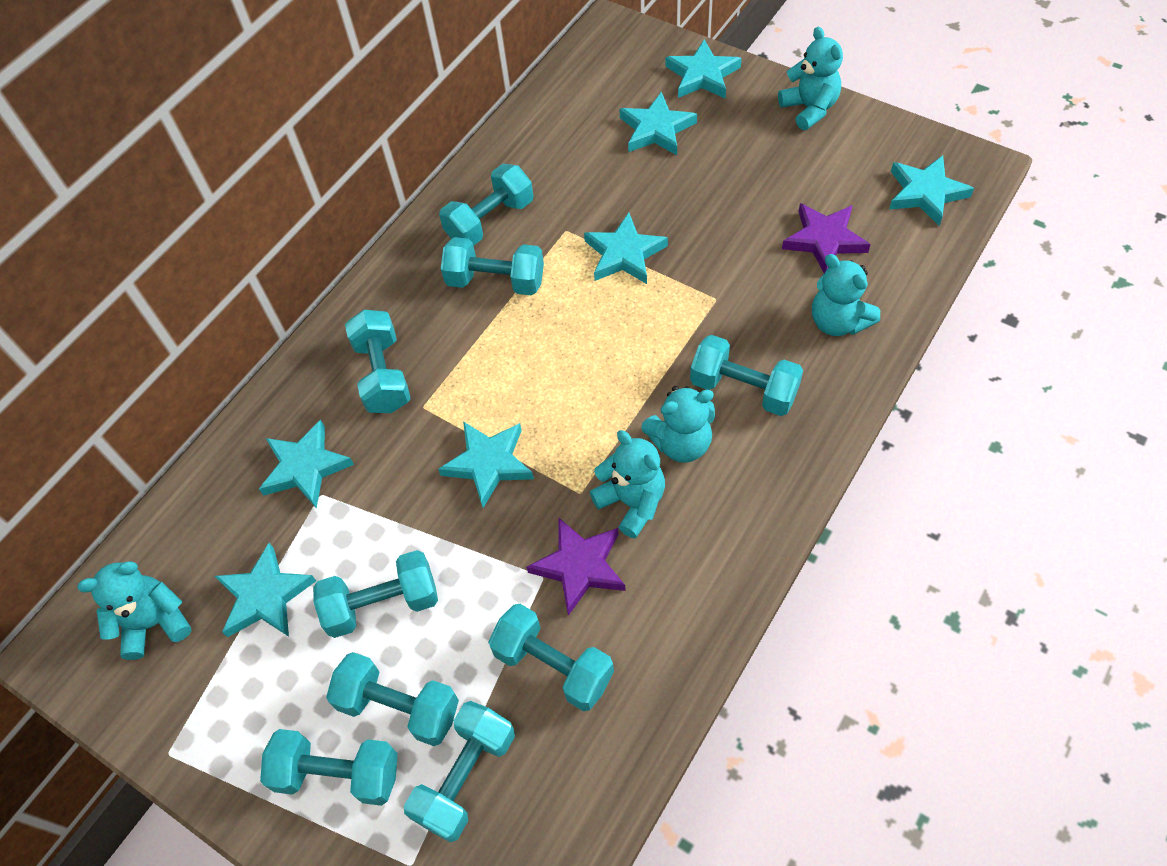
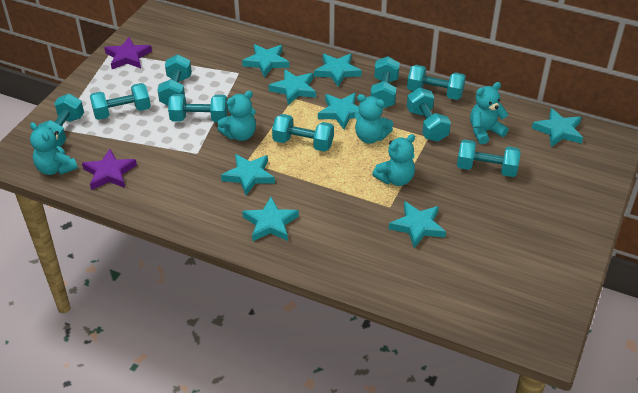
turquoise star: 7 -> 8

